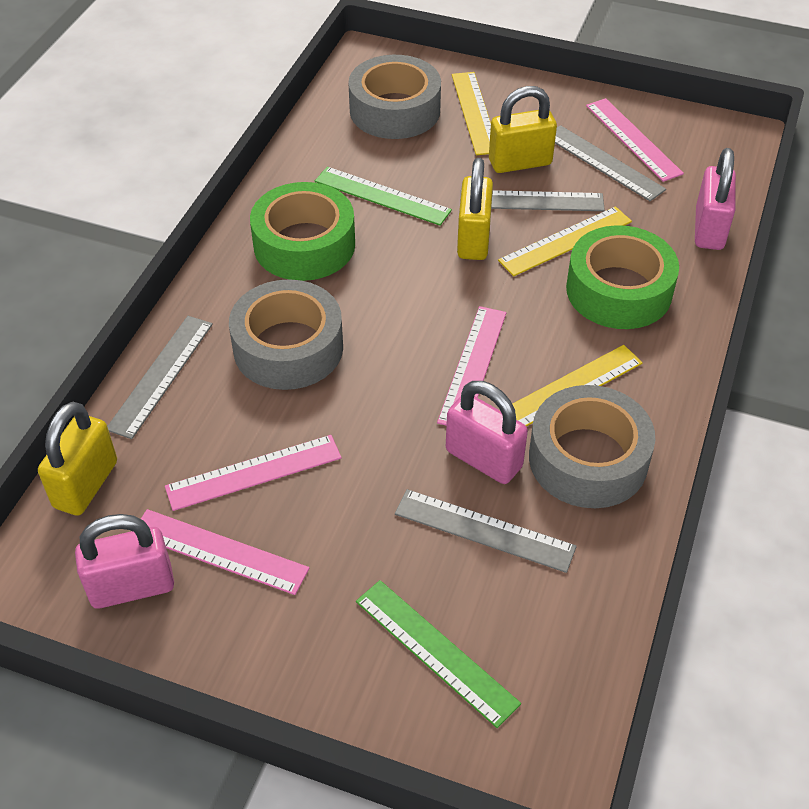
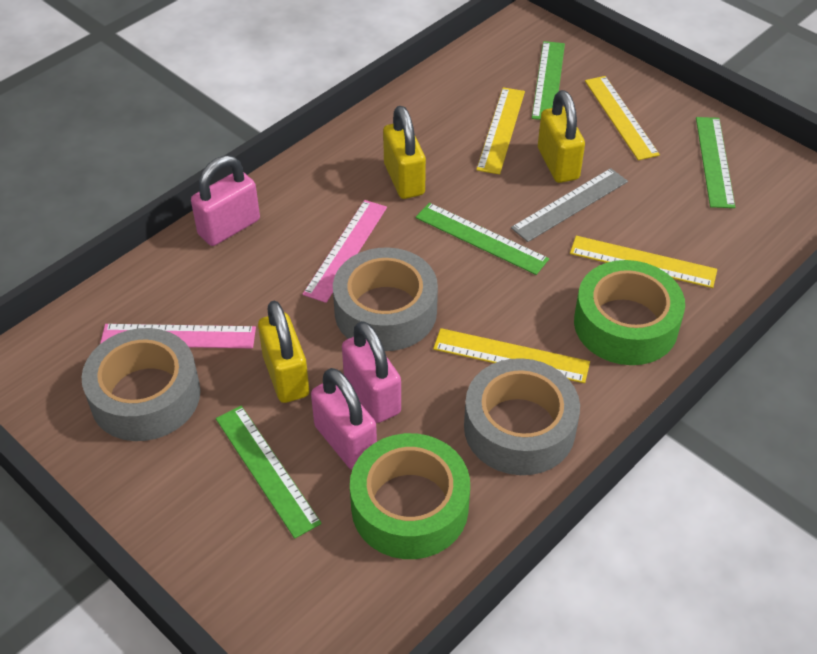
green ruler: 2 -> 4
grey ruler: 4 -> 1
pink ruler: 4 -> 2
yellow ruler: 3 -> 4

